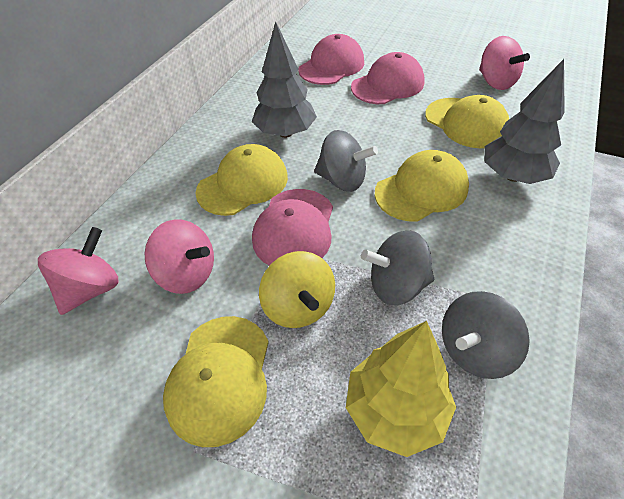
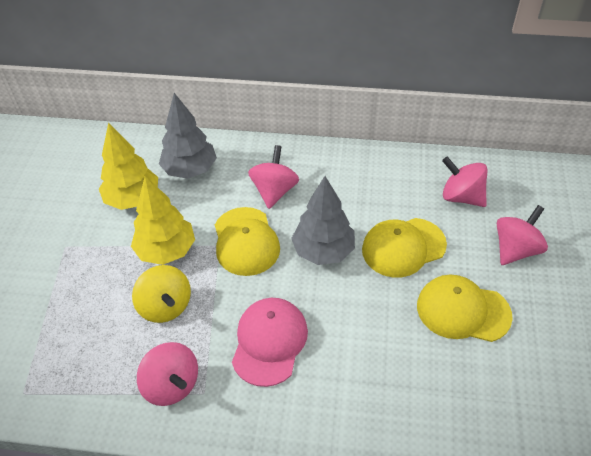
grey spinning top: 3 -> 0
pink cap: 3 -> 1
pink spinning top: 3 -> 4
yellow cap: 4 -> 3
yellow tree: 1 -> 2

